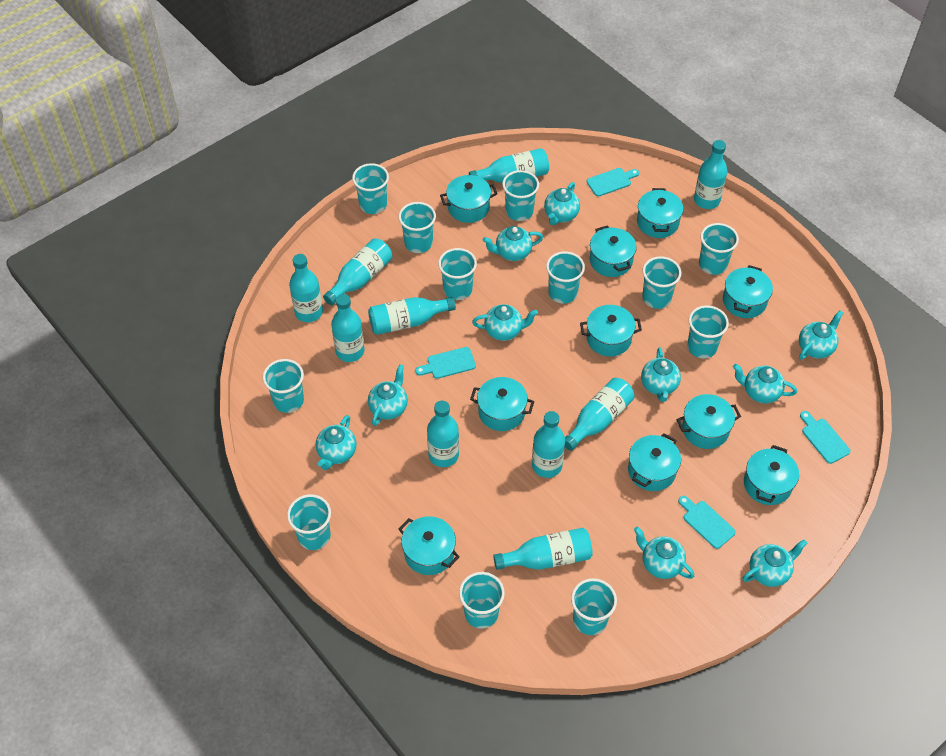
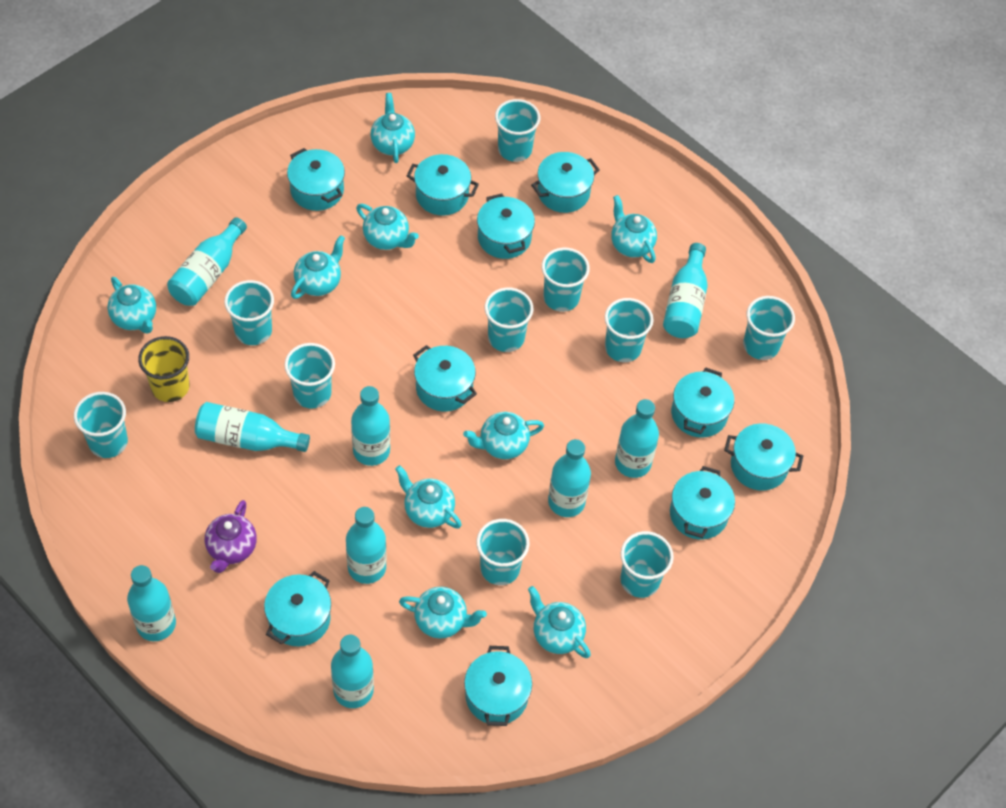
purple teapot: 0 -> 1
turquoise bottle: 10 -> 9
turquoise cup: 12 -> 10
turquoise cutting board: 4 -> 0
turquoise teapot: 10 -> 9
yellow cup: 0 -> 1

